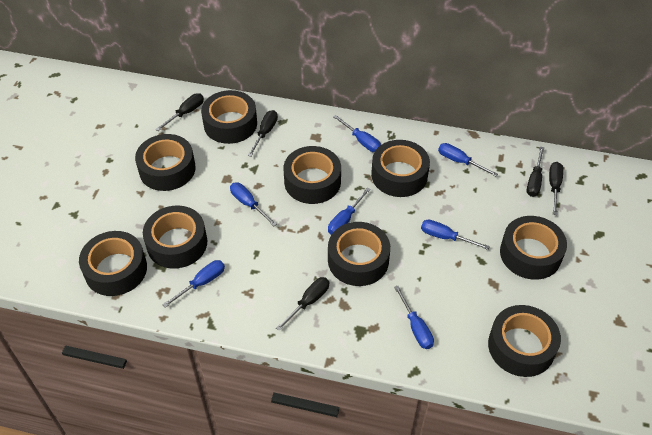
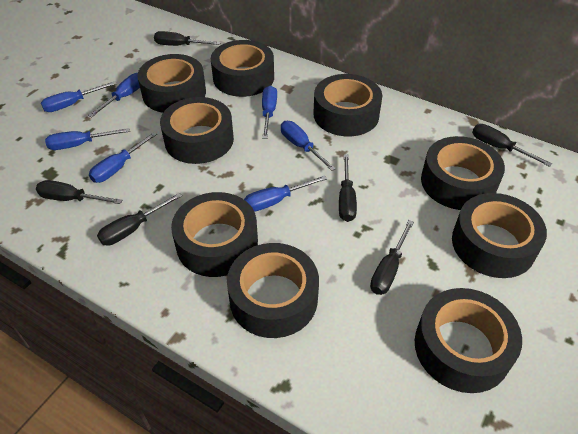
black screwdriver: 5 -> 6

